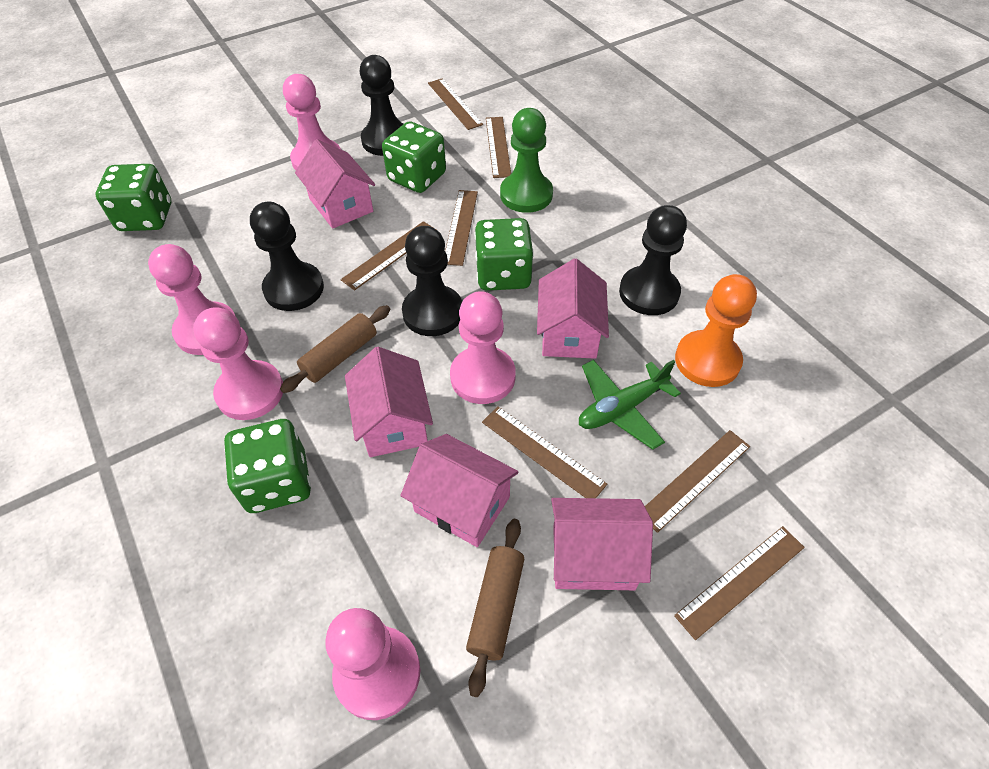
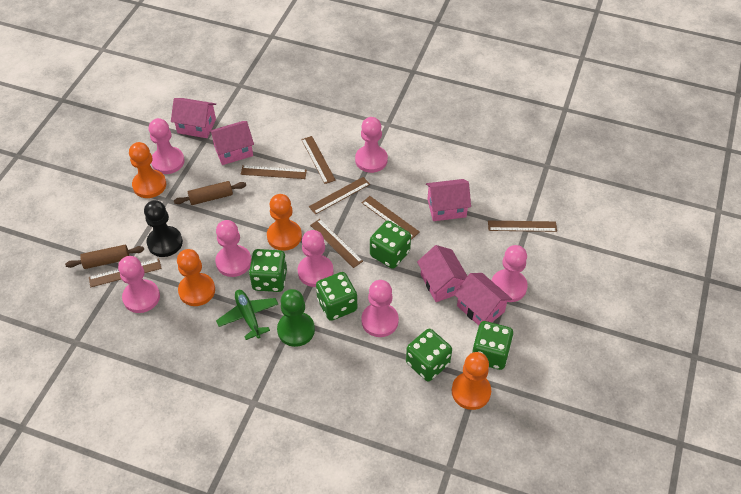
black pawn: 4 -> 1
green dice: 4 -> 5
orange pawn: 1 -> 4
pink pawn: 5 -> 7

